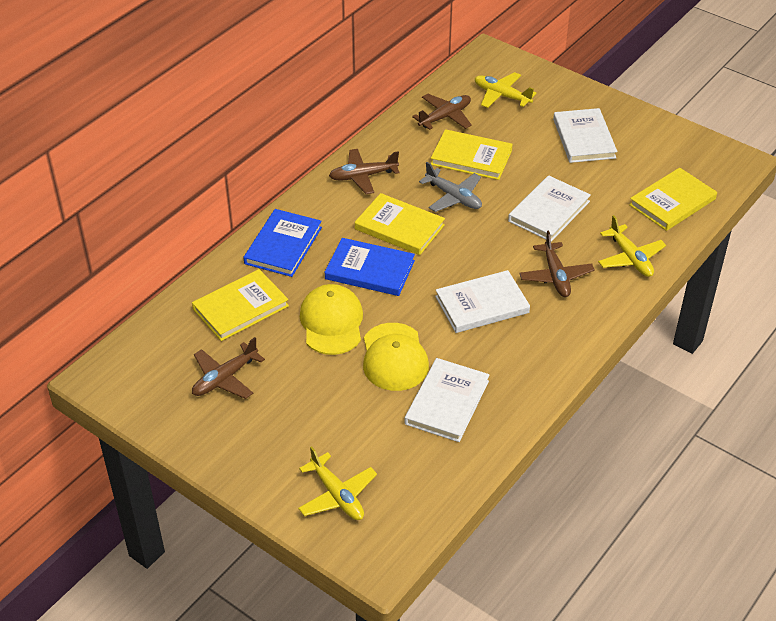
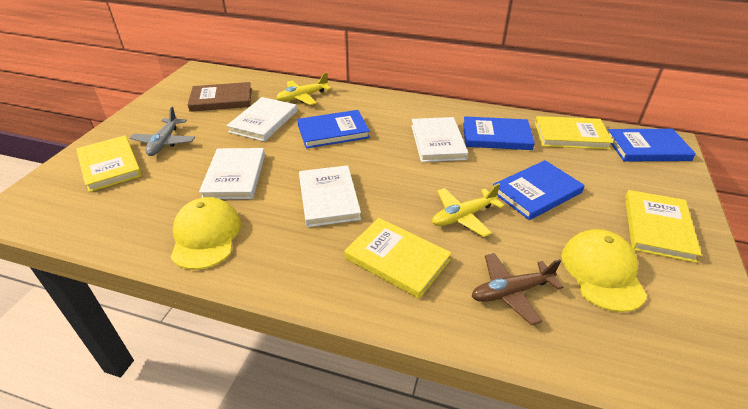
blue book: 2 -> 4
brown book: 0 -> 1
brown plane: 4 -> 1
yellow plane: 3 -> 2

